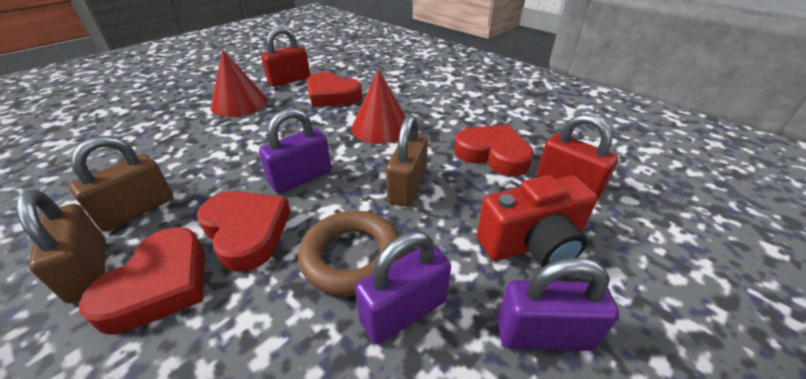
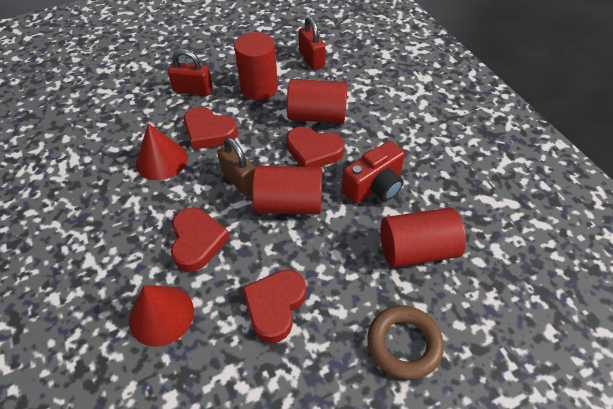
brown padlock: 3 -> 1
purple padlock: 3 -> 0
red cylinder: 0 -> 4

